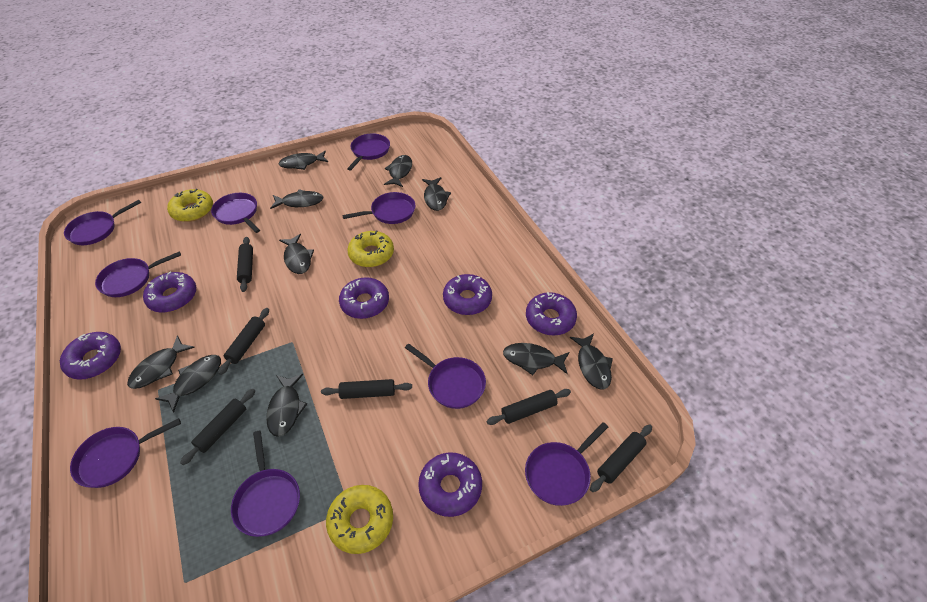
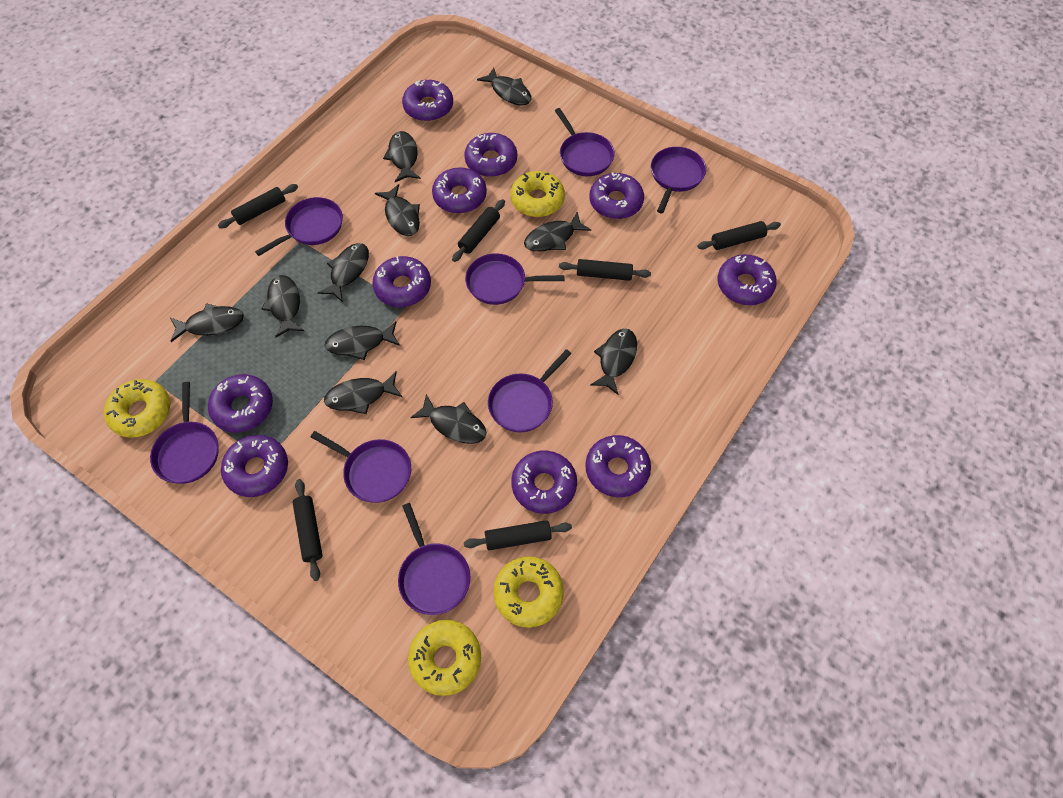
black fish: 10 -> 11
purple donut: 6 -> 10
purple pan: 9 -> 8
yellow donut: 3 -> 4

